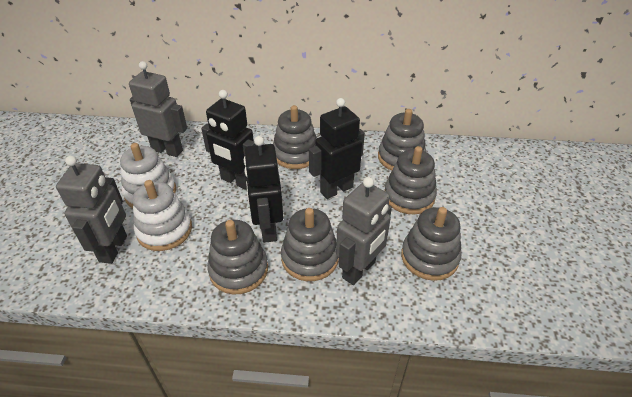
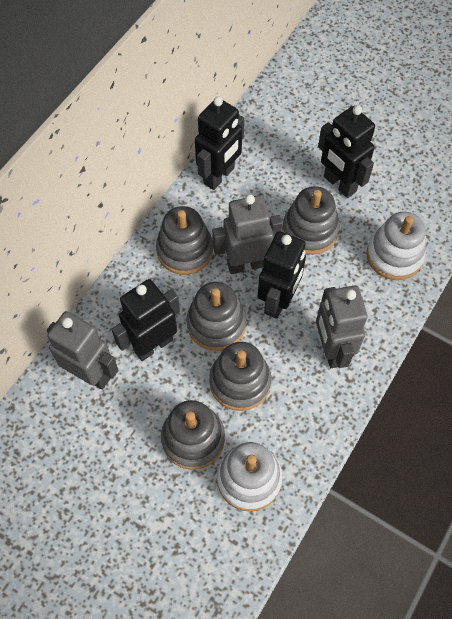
black robot: 3 -> 4
grey stacking toy: 6 -> 5

